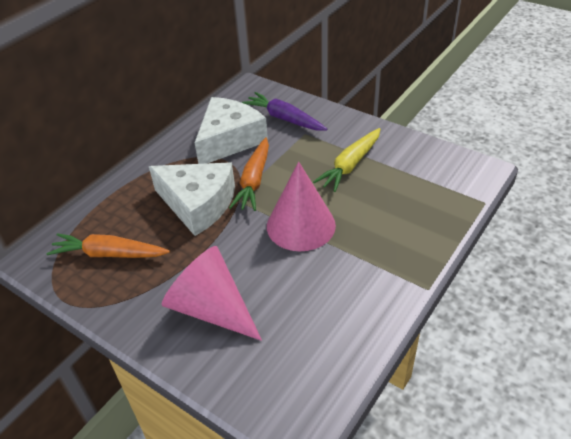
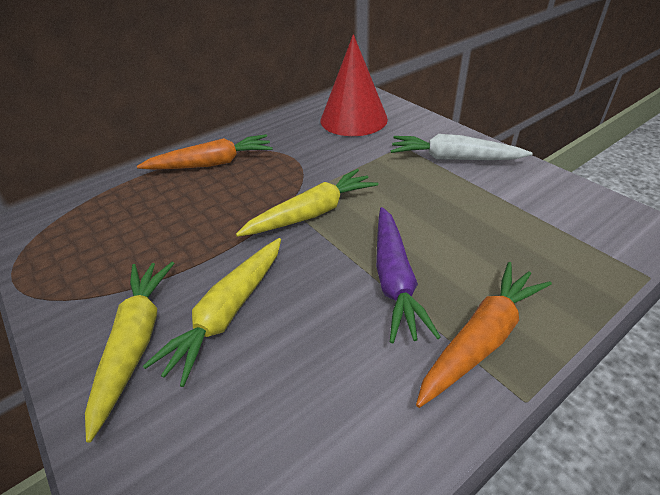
pink cone: 2 -> 0
red cone: 0 -> 1
white carrot: 0 -> 1
white cheese: 2 -> 0
yellow carrot: 1 -> 3

